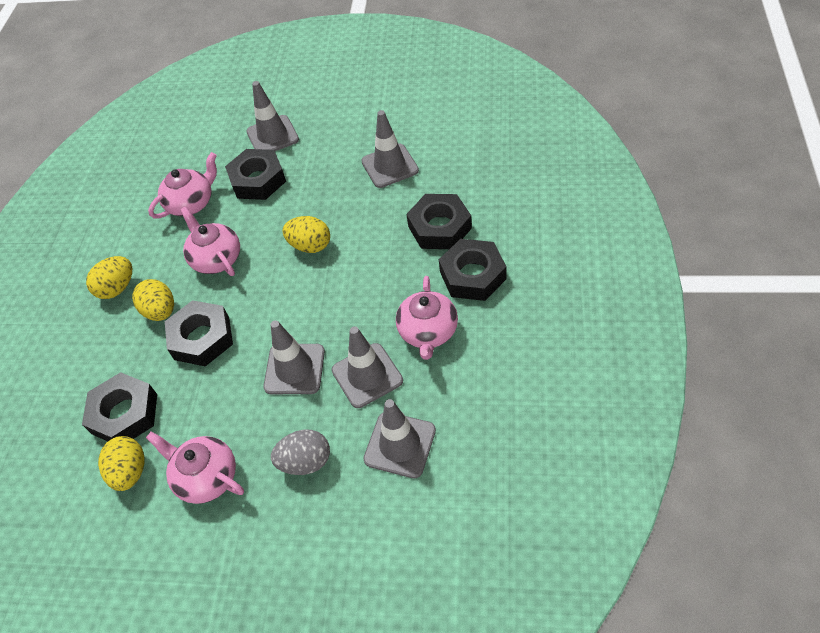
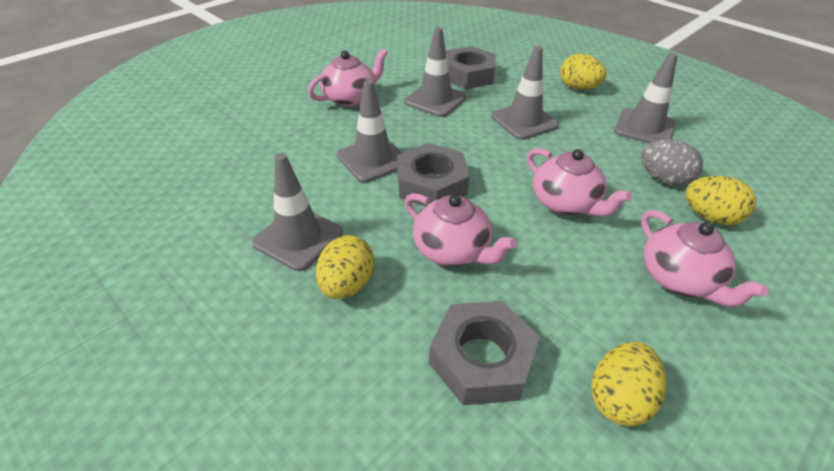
black nut: 5 -> 0
grey nut: 0 -> 3

